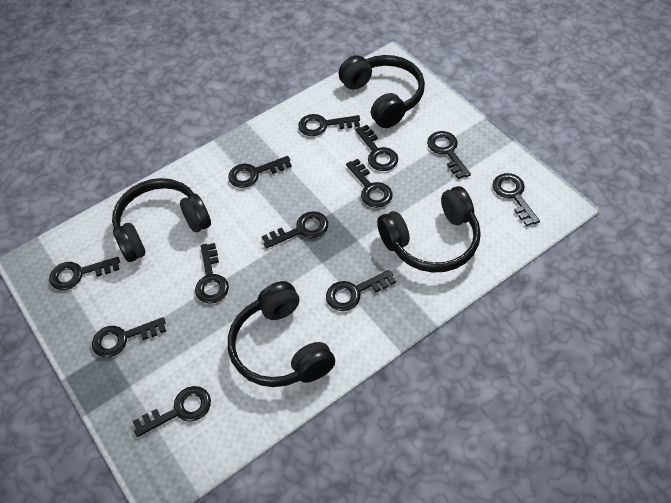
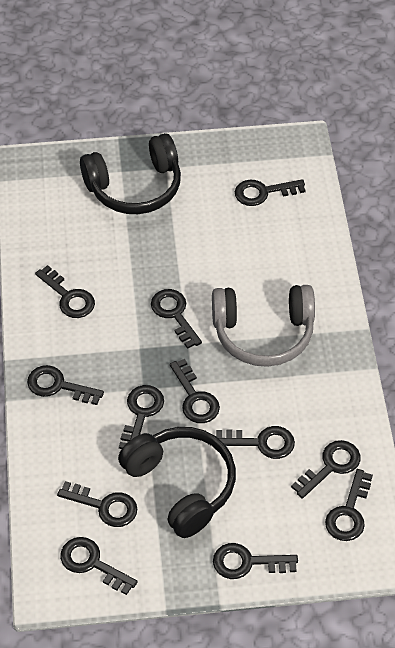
black headphones: 4 -> 2
grey headphones: 0 -> 1

